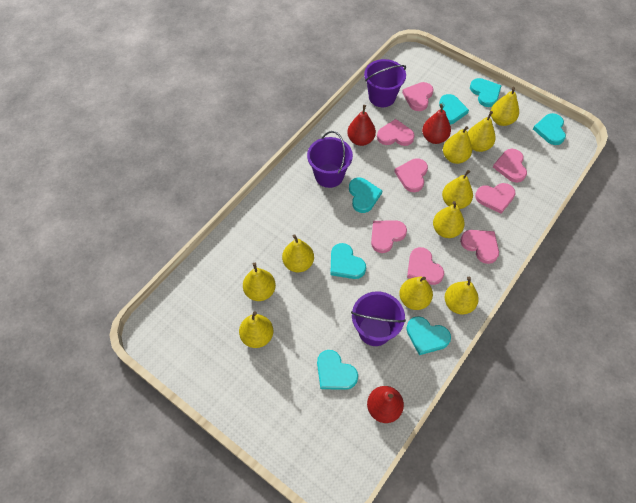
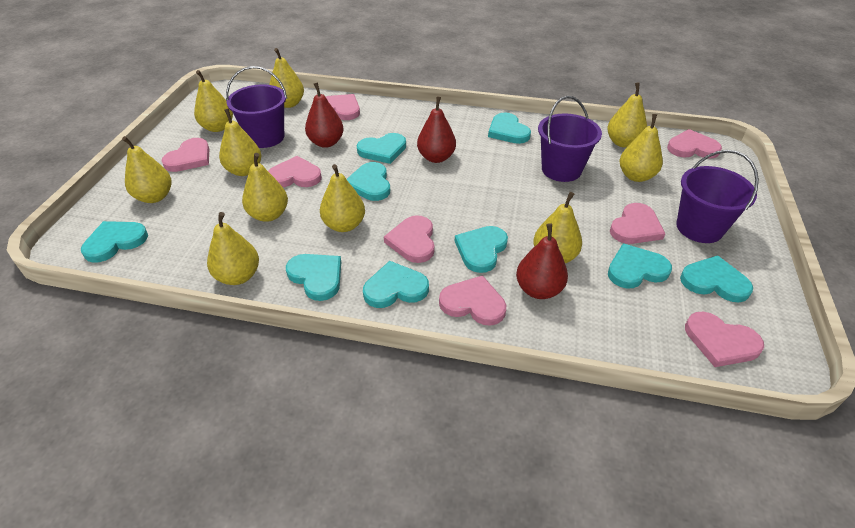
turquoise heart: 7 -> 9

